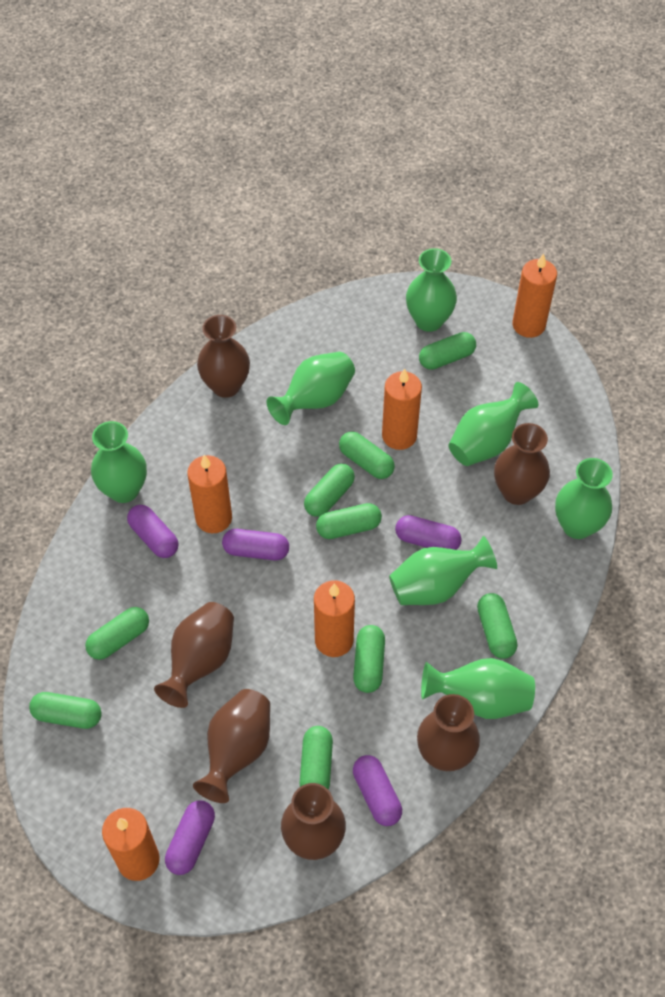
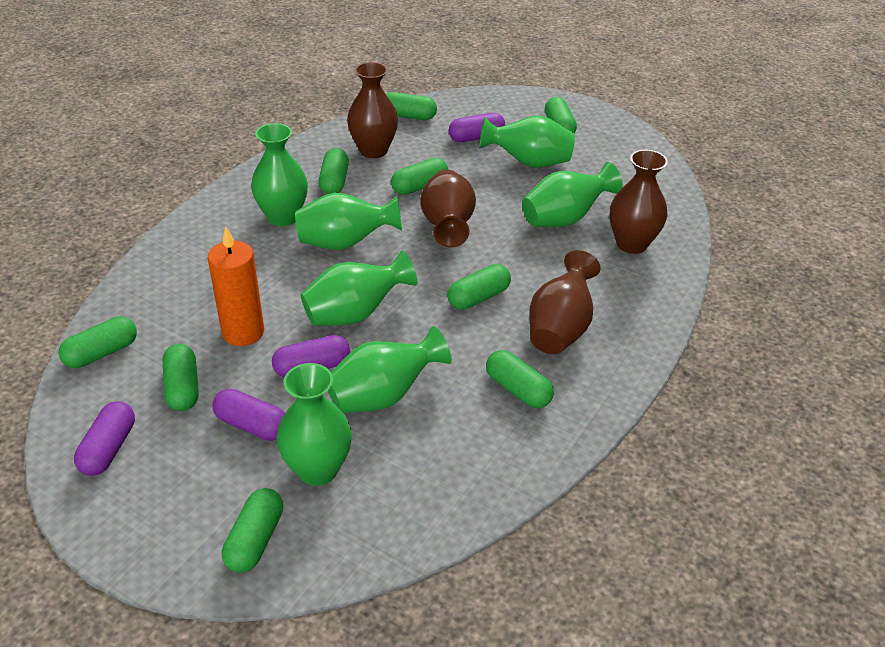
brown vase: 6 -> 4
orange candle: 5 -> 1
purple capsule: 5 -> 4

